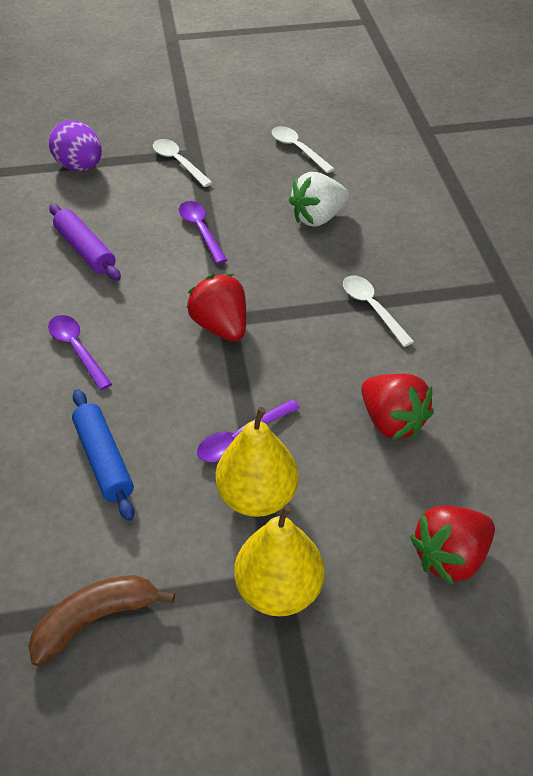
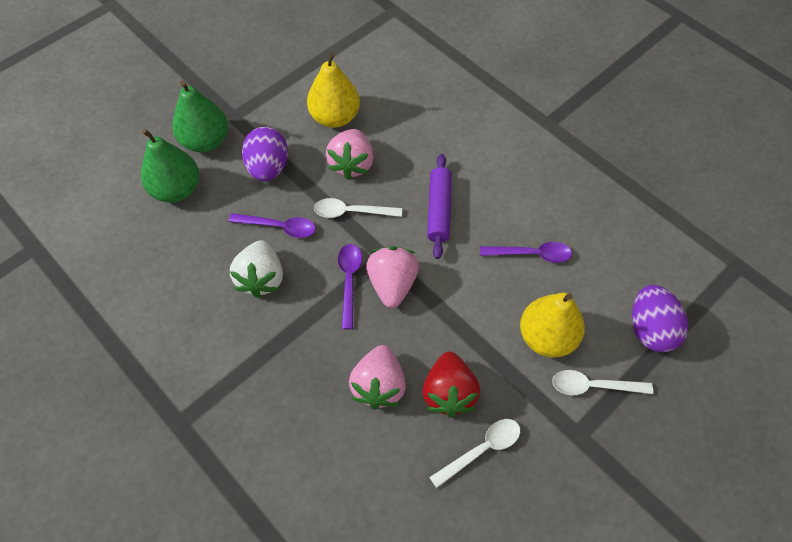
blue rolling pin: 1 -> 0
brown banana: 1 -> 0
green pear: 0 -> 2
pink strawberry: 0 -> 3
purple egg: 1 -> 2
red strawberry: 3 -> 1

